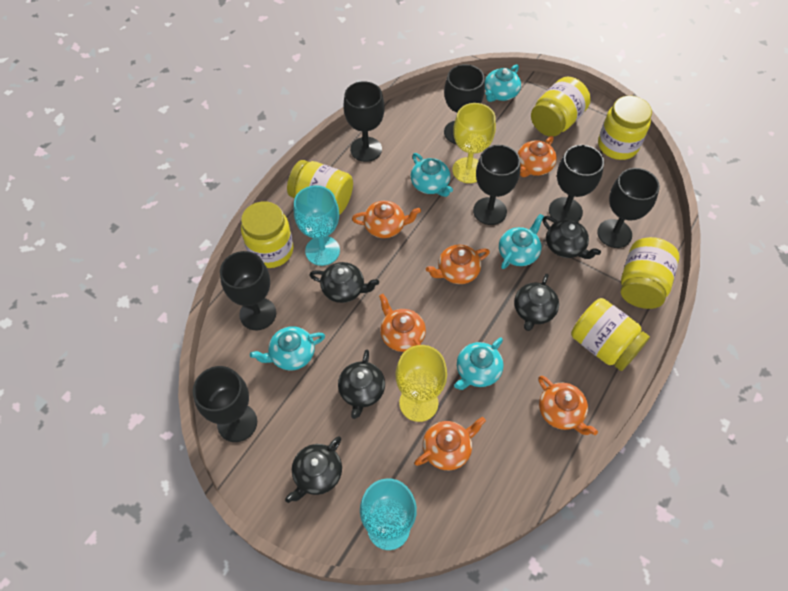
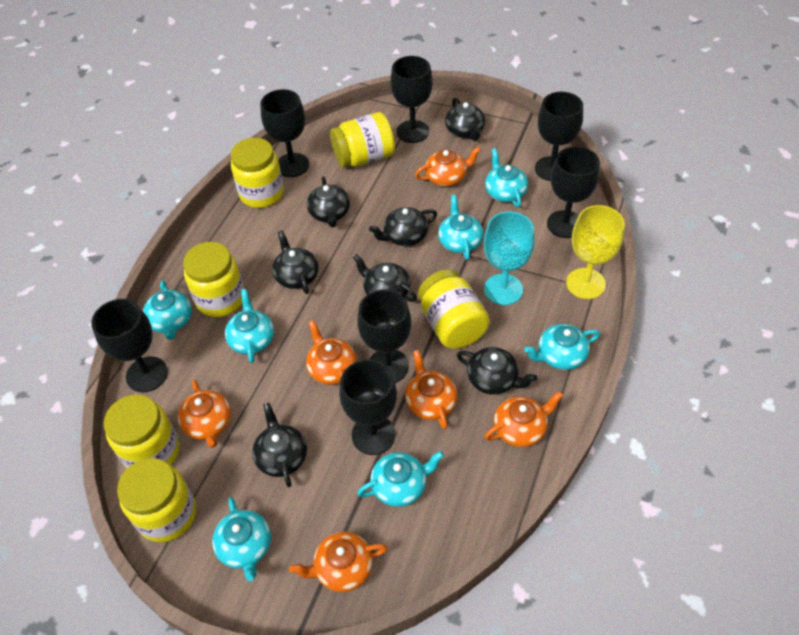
black teapot: 5 -> 7
turquoise goblet: 2 -> 1
turquoise teapot: 5 -> 7
yellow goblet: 2 -> 1

